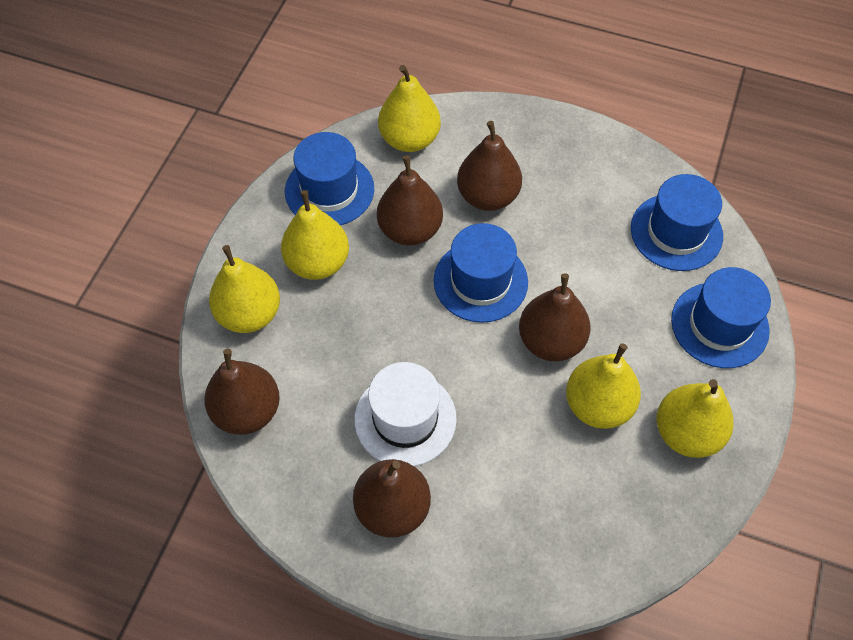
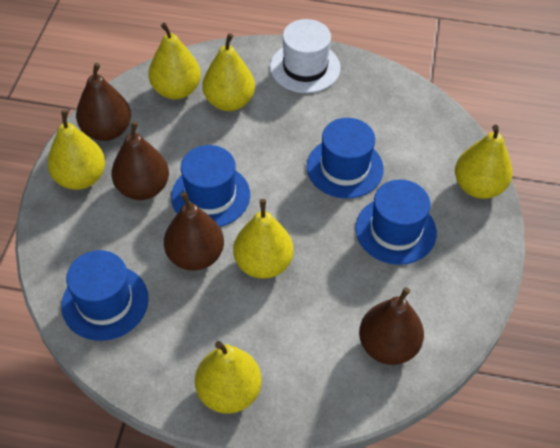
brown pear: 5 -> 4
yellow pear: 5 -> 6

